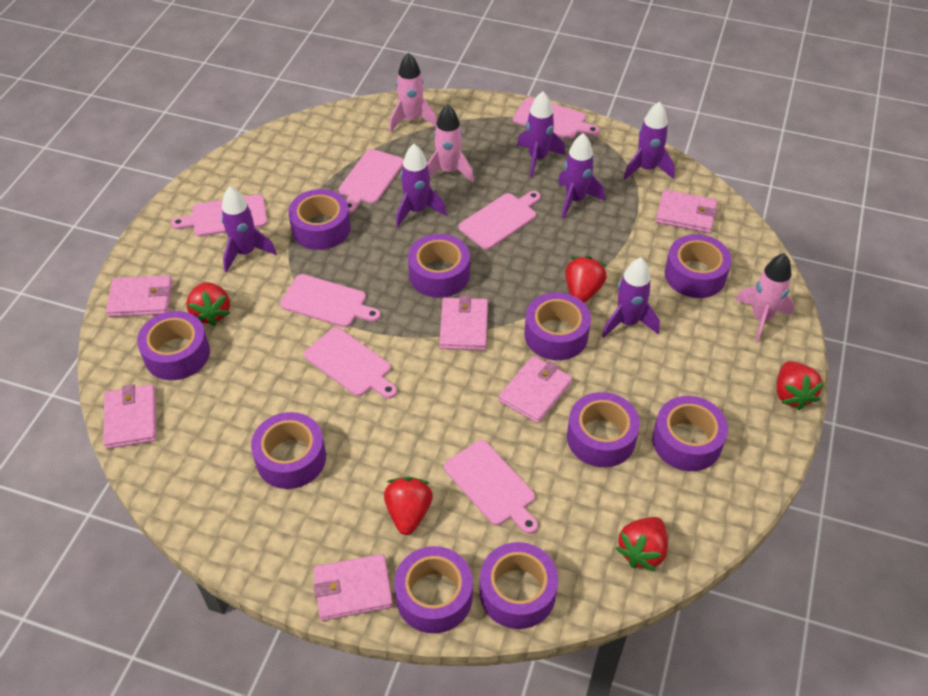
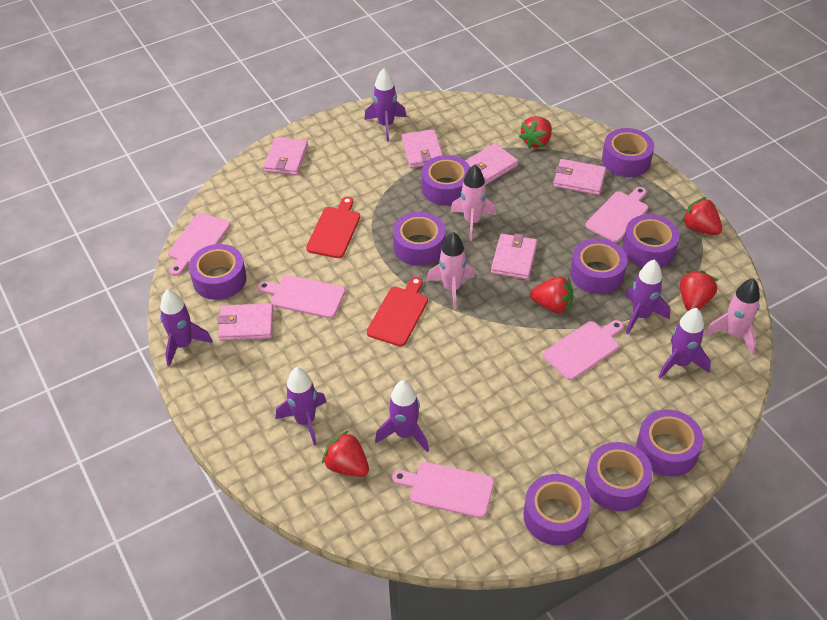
pink cutting board: 7 -> 5
purple tape: 10 -> 9
red cutting board: 0 -> 2

